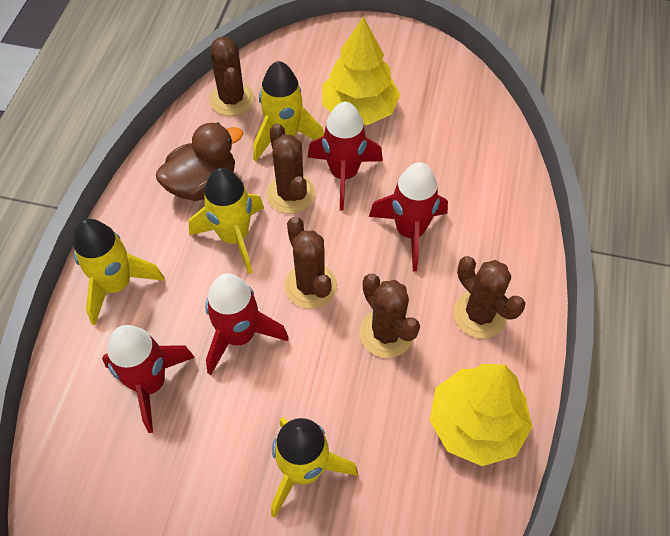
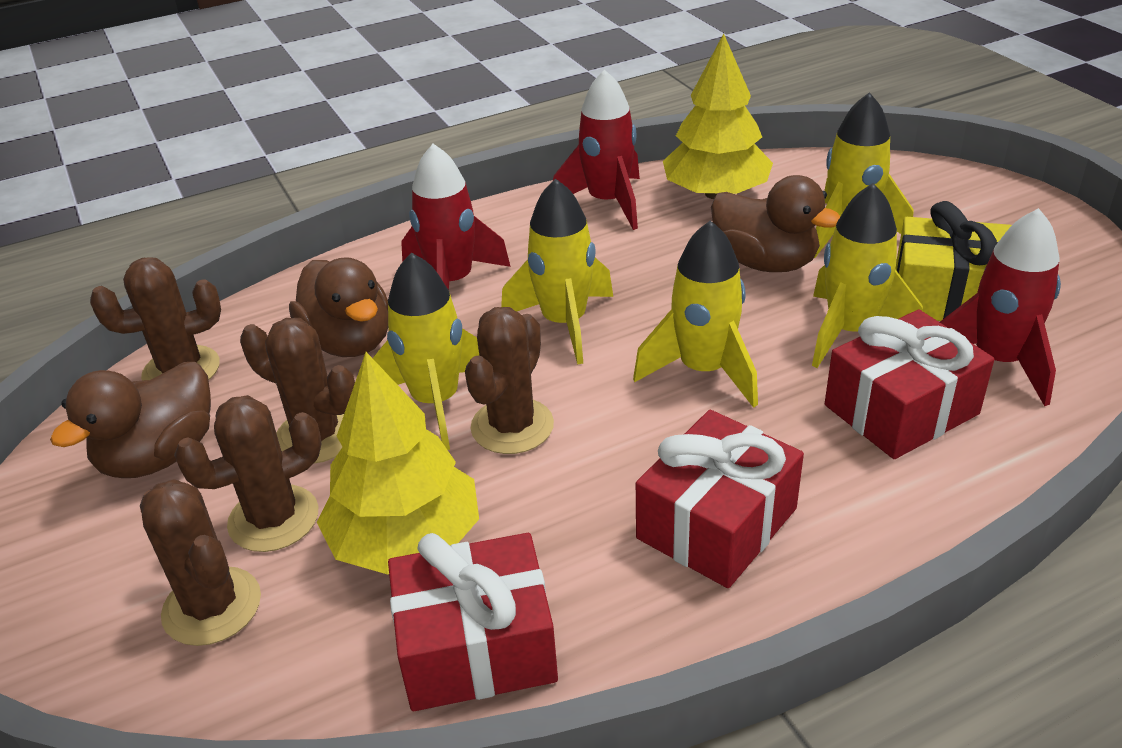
brown duck: 1 -> 3
red gift: 0 -> 3
red rocket: 4 -> 3
yellow gift: 0 -> 1
yellow rocket: 4 -> 5

